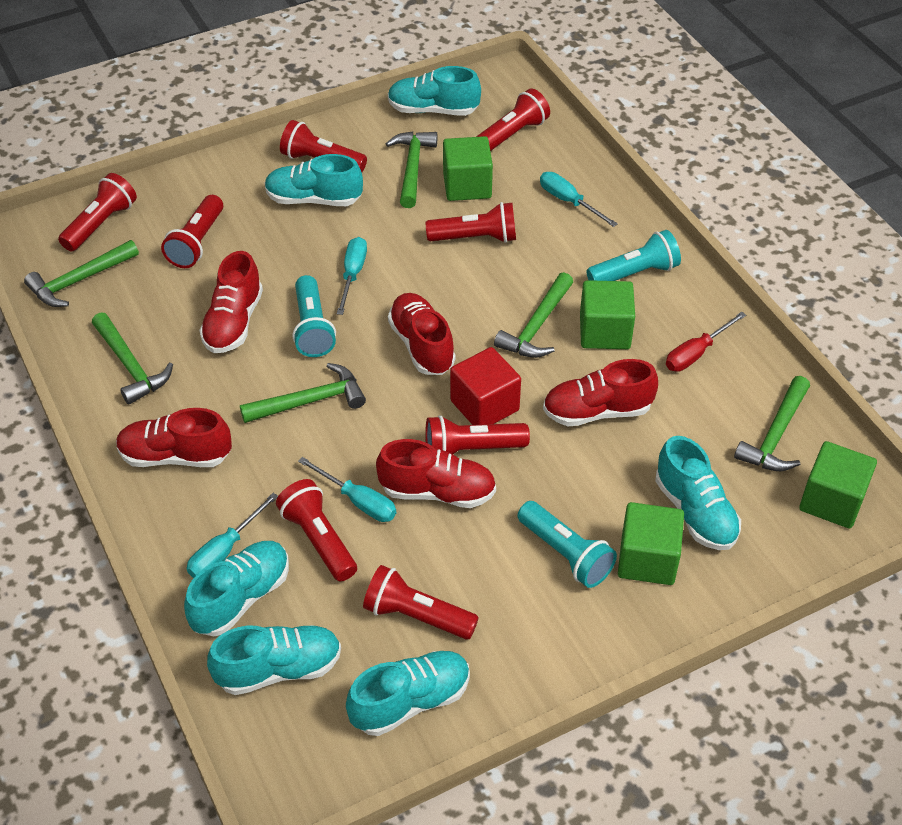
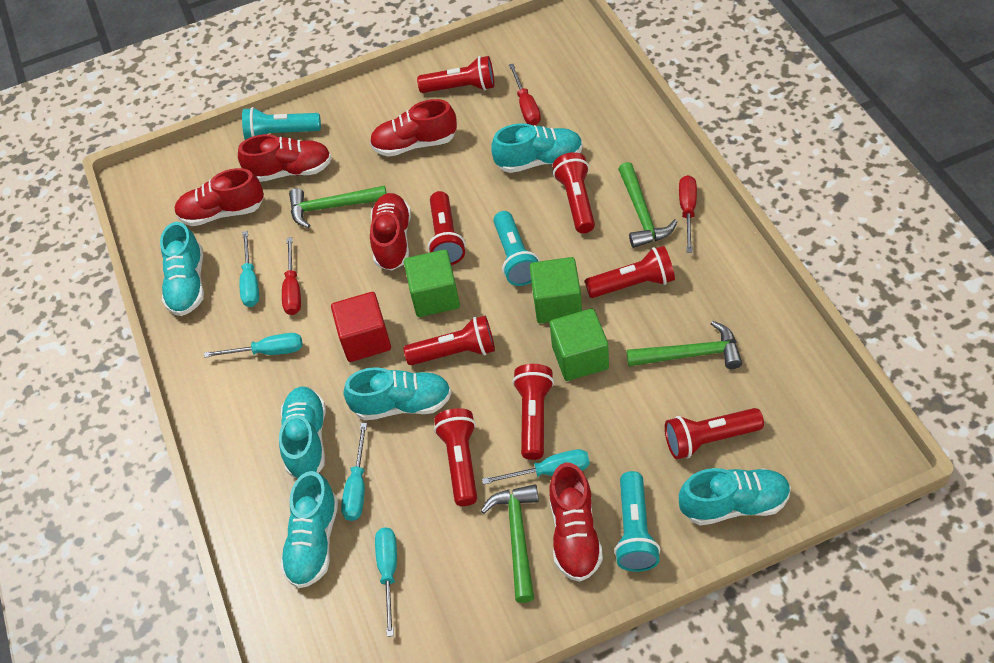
green cube: 4 -> 3
green hammer: 6 -> 4
red screwdriver: 1 -> 3
turquoise screwdriver: 4 -> 5

